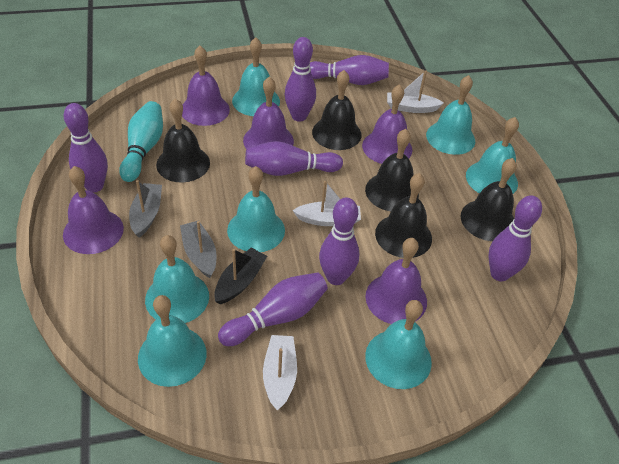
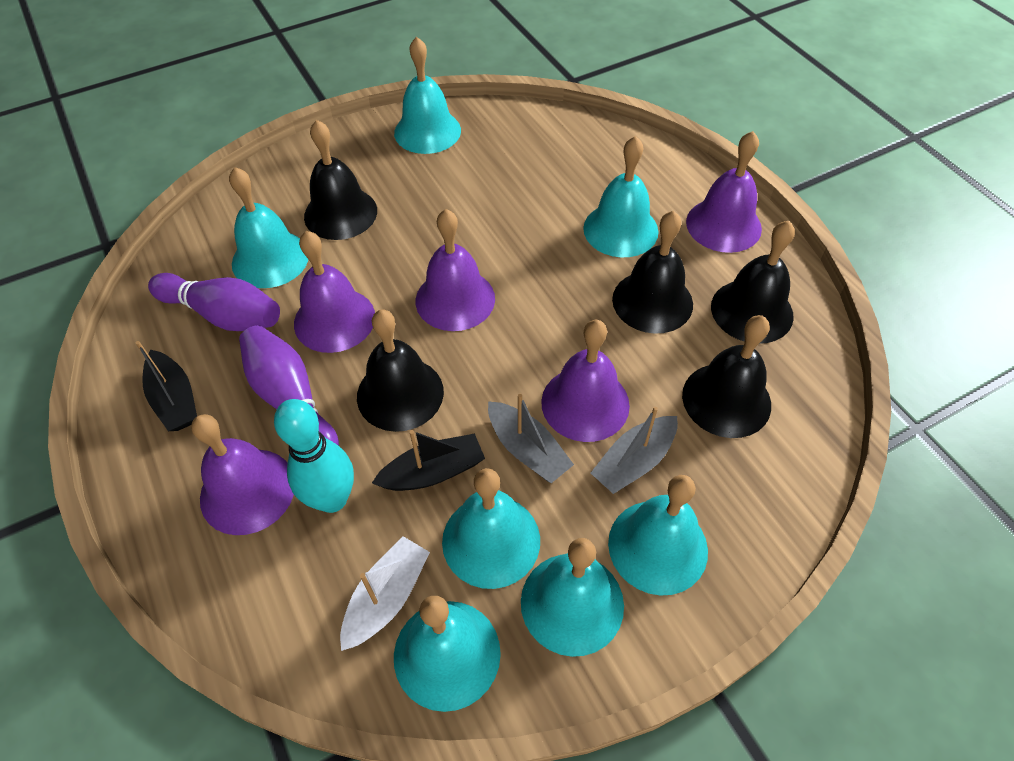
black boat: 1 -> 2
purple bowling pin: 7 -> 2
white boat: 3 -> 1

